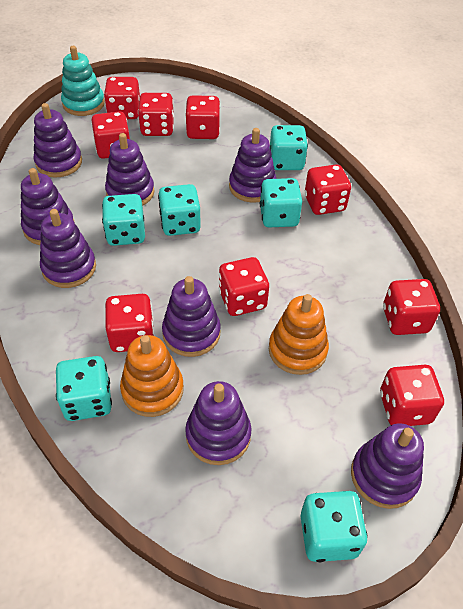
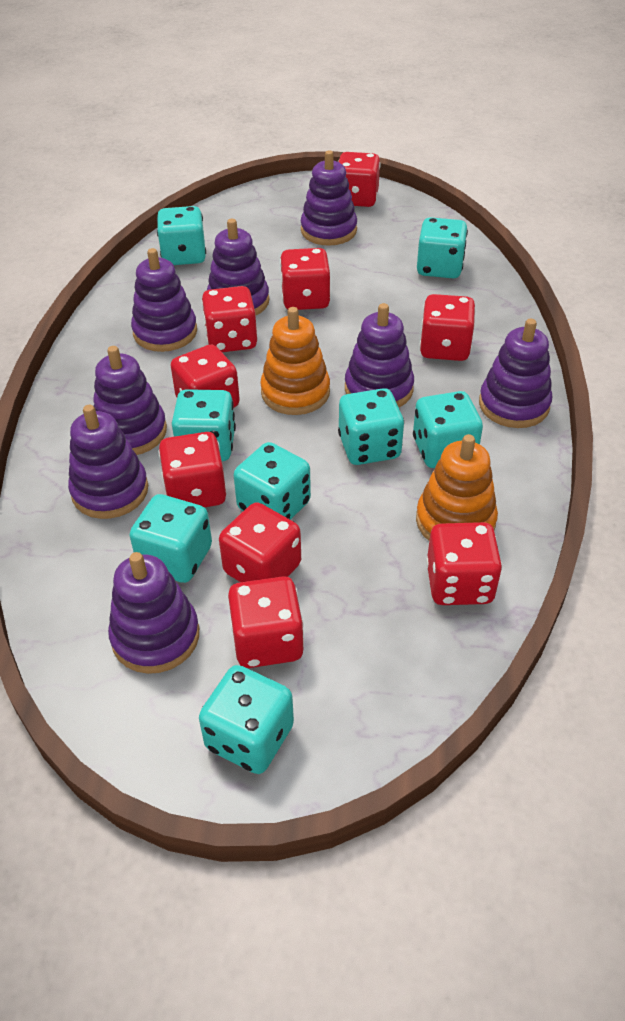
turquoise dice: 6 -> 8
turquoise stacking toy: 1 -> 0

